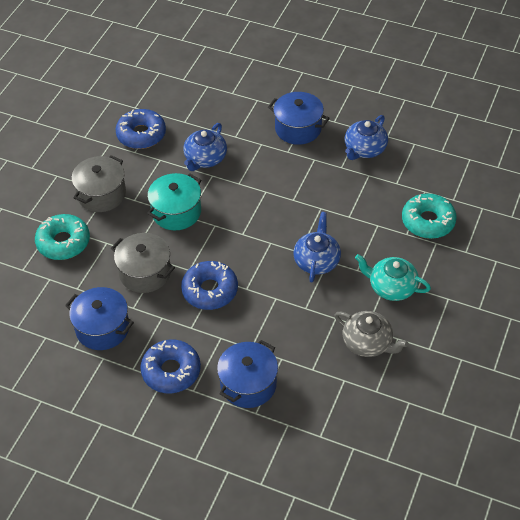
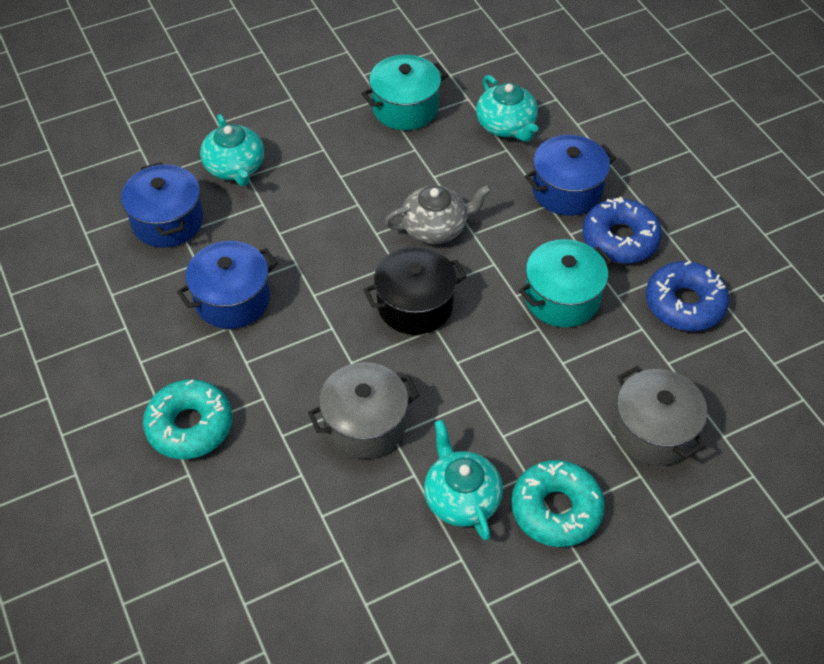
black pot: 0 -> 1
blue donut: 3 -> 2
blue teapot: 3 -> 0
turquoise pot: 1 -> 2
turquoise teapot: 1 -> 3

